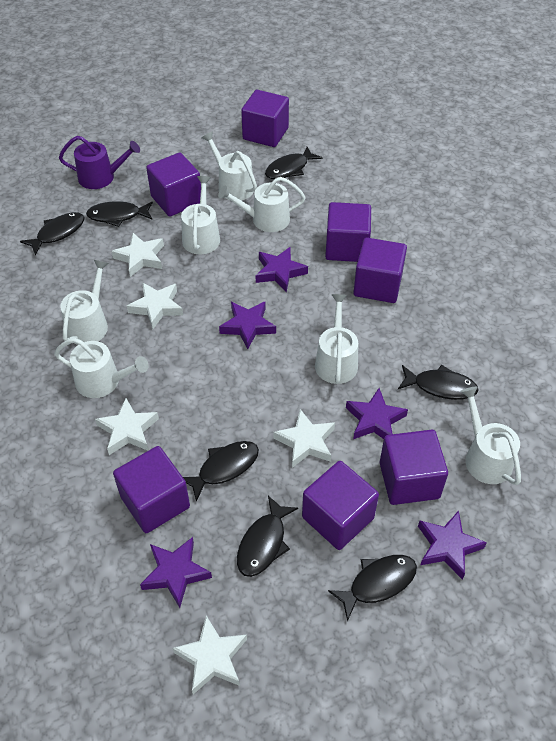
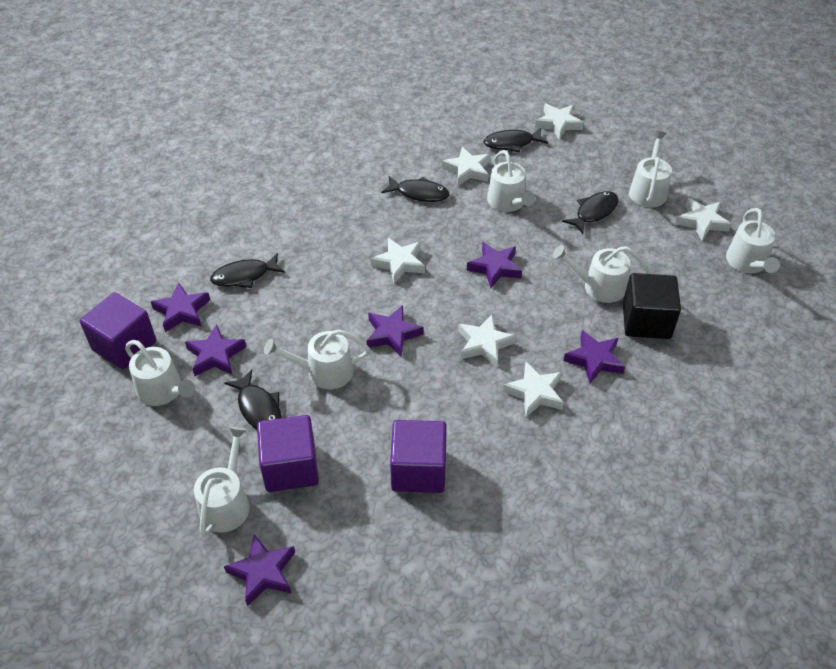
black cube: 0 -> 1
black fish: 7 -> 5
purple cube: 7 -> 3
purple star: 5 -> 6
purple watering can: 1 -> 0
white star: 5 -> 6

